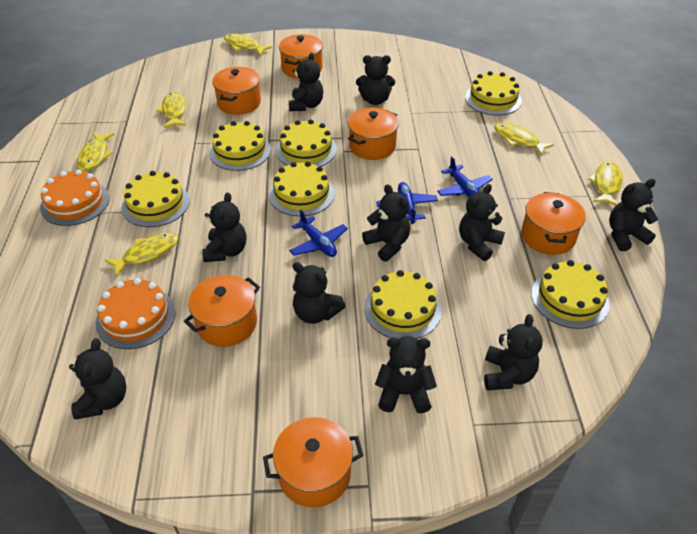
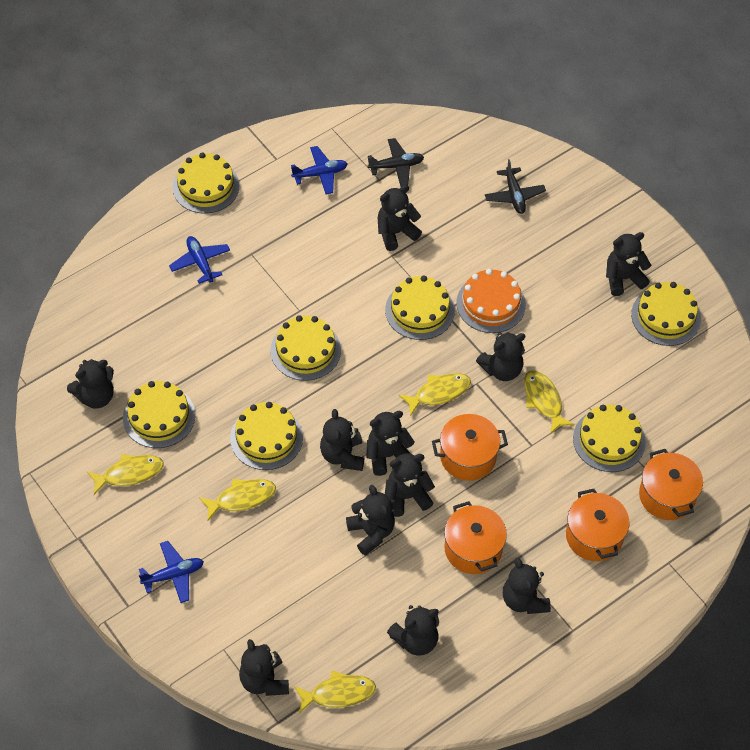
black plane: 0 -> 2
black teddy bear: 10 -> 11
orange cake: 2 -> 1
orange pot: 6 -> 4
yellow fish: 6 -> 5

